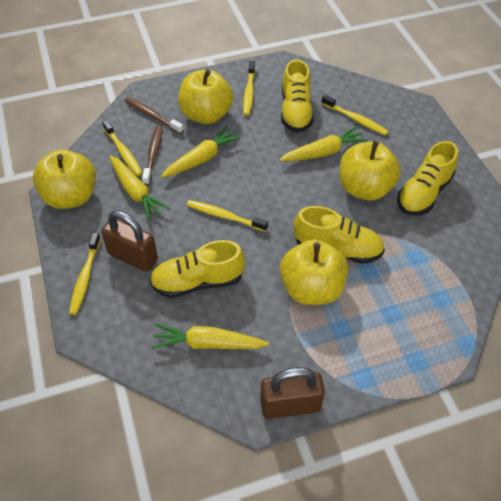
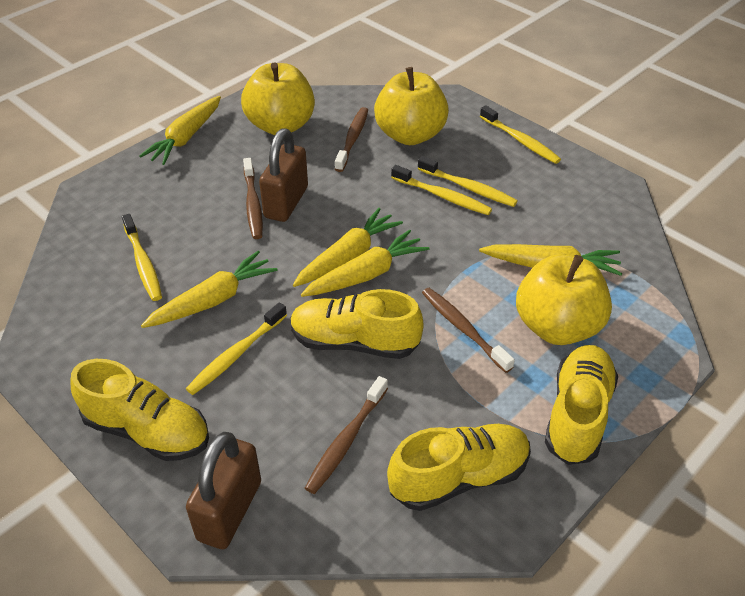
brown toothbrush: 2 -> 4
yellow apple: 4 -> 3
yellow carrot: 4 -> 5

